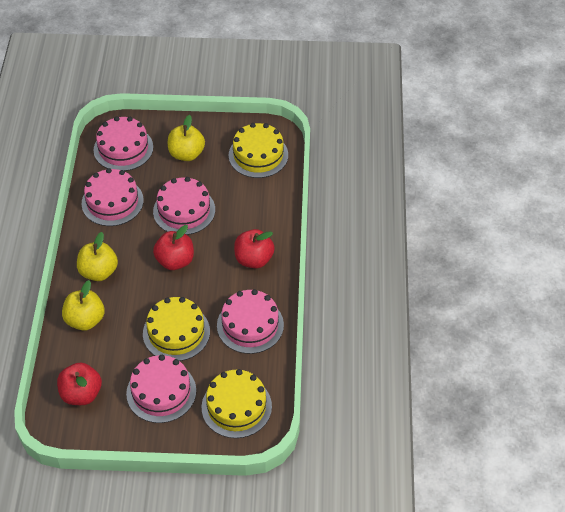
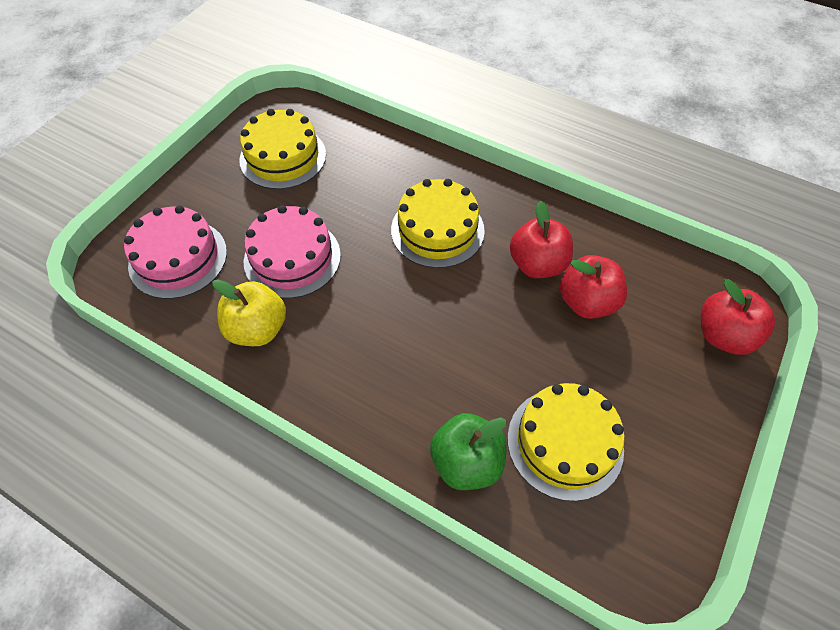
green apple: 0 -> 1
pink cake: 5 -> 2
yellow apple: 3 -> 1

